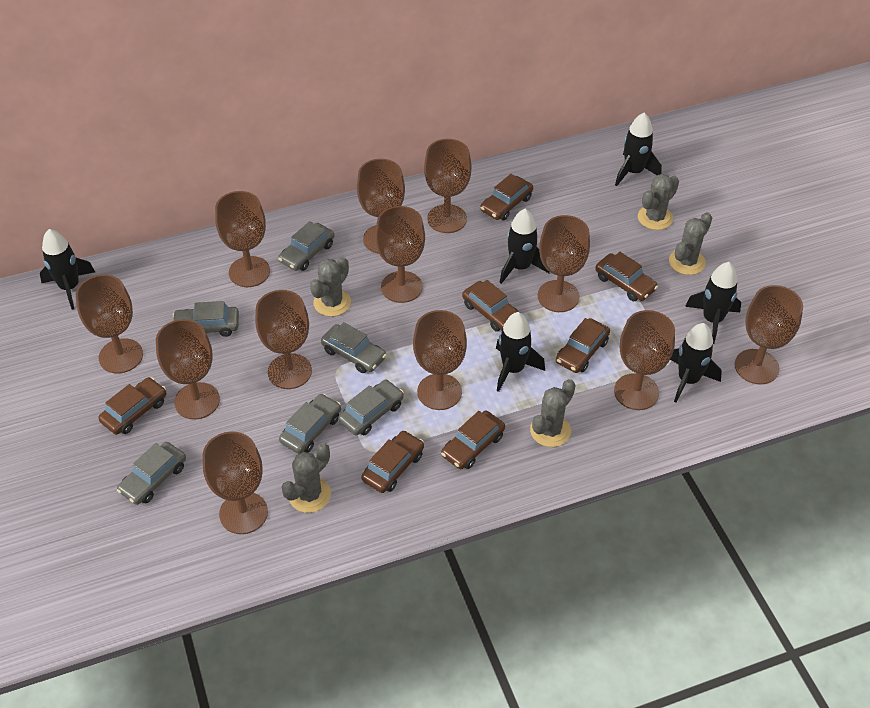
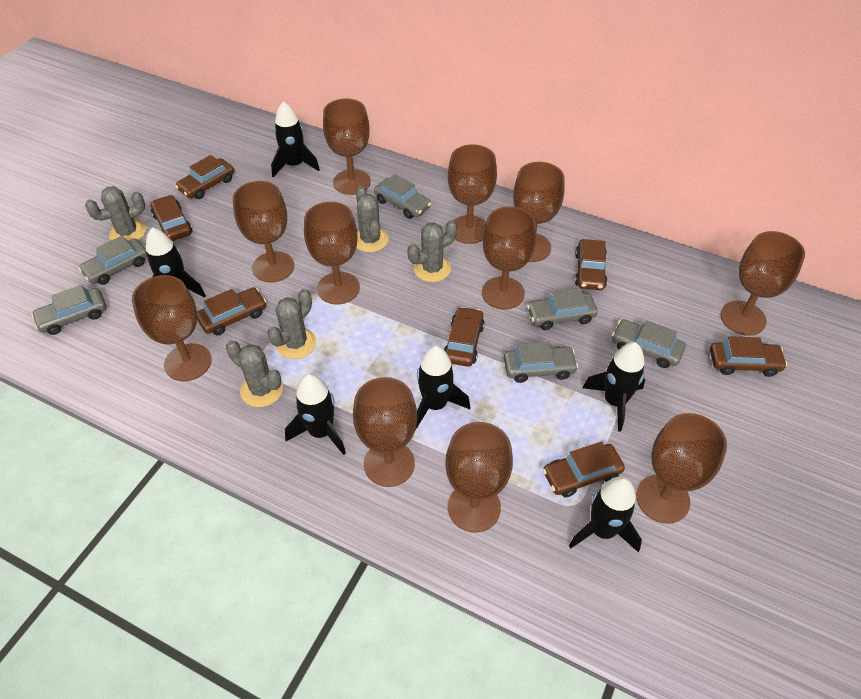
brown goblet: 12 -> 11

